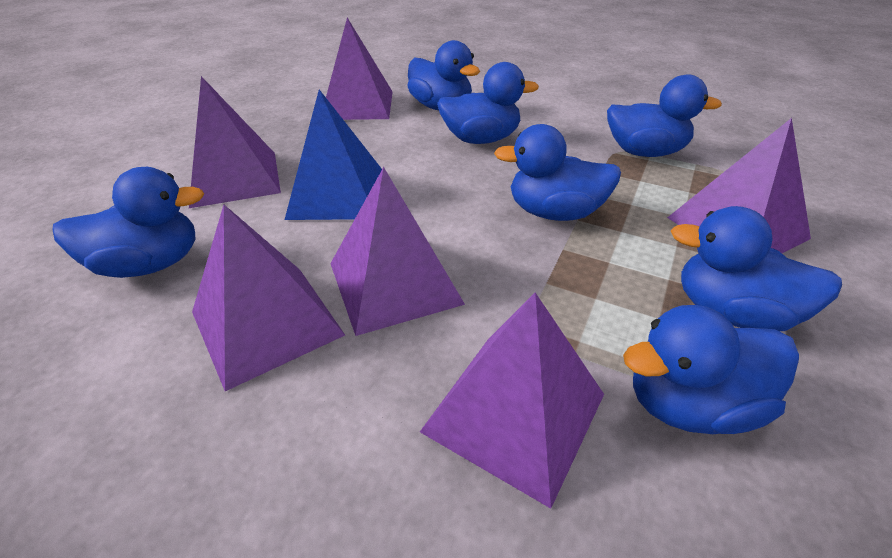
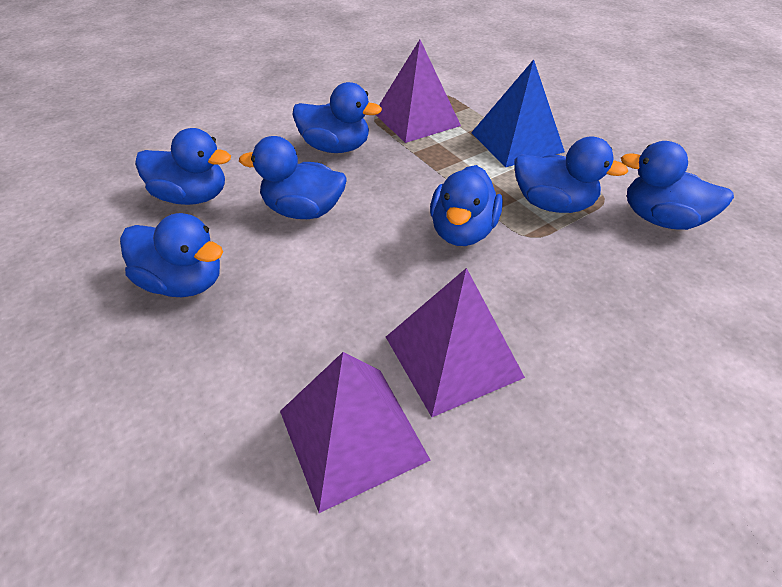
purple pyramid: 6 -> 3

